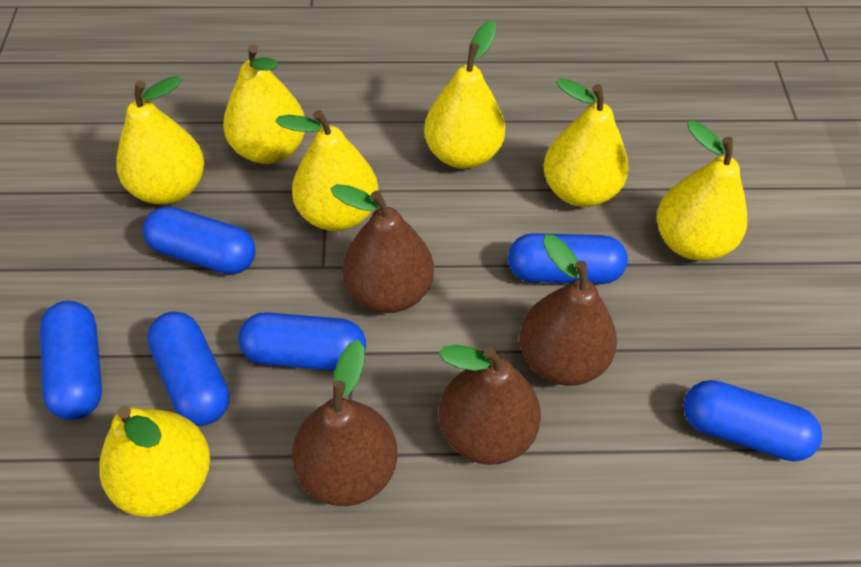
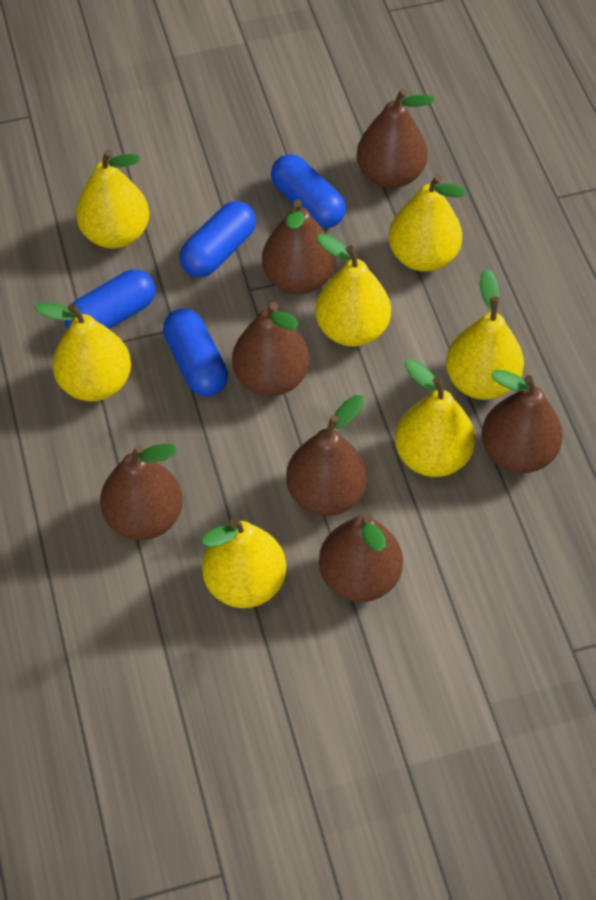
blue capsule: 6 -> 4
brown pear: 4 -> 7

